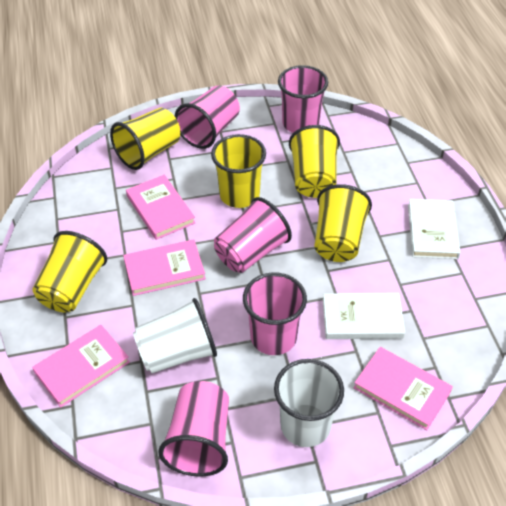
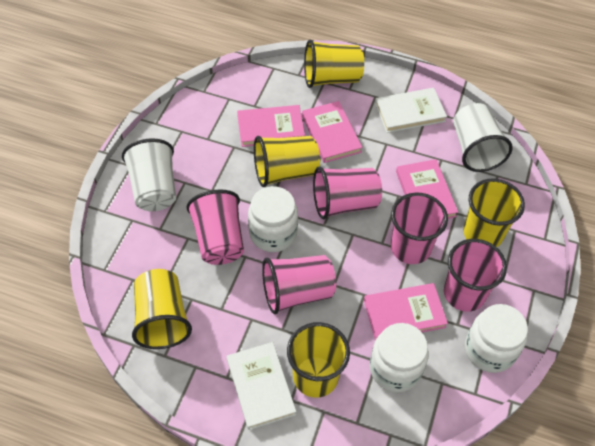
white jar: 0 -> 3

